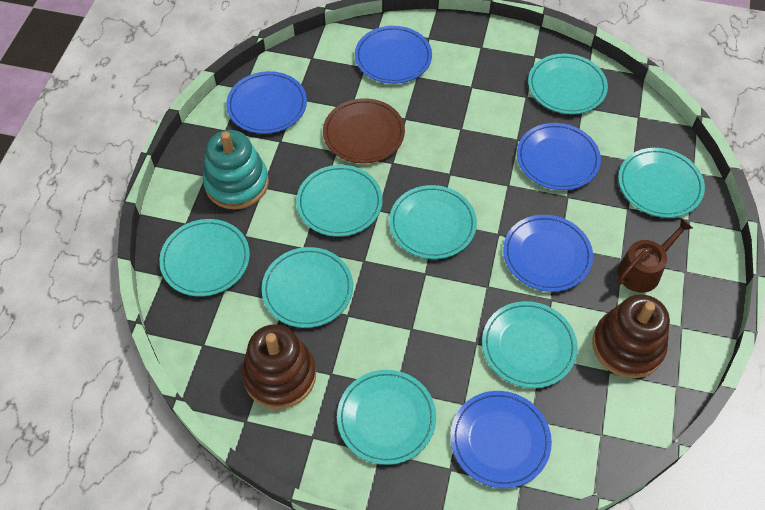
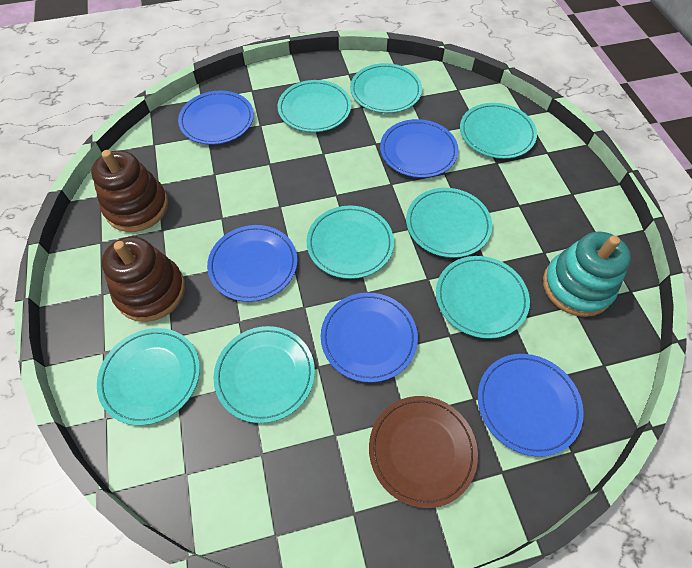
brown watering can: 1 -> 0

